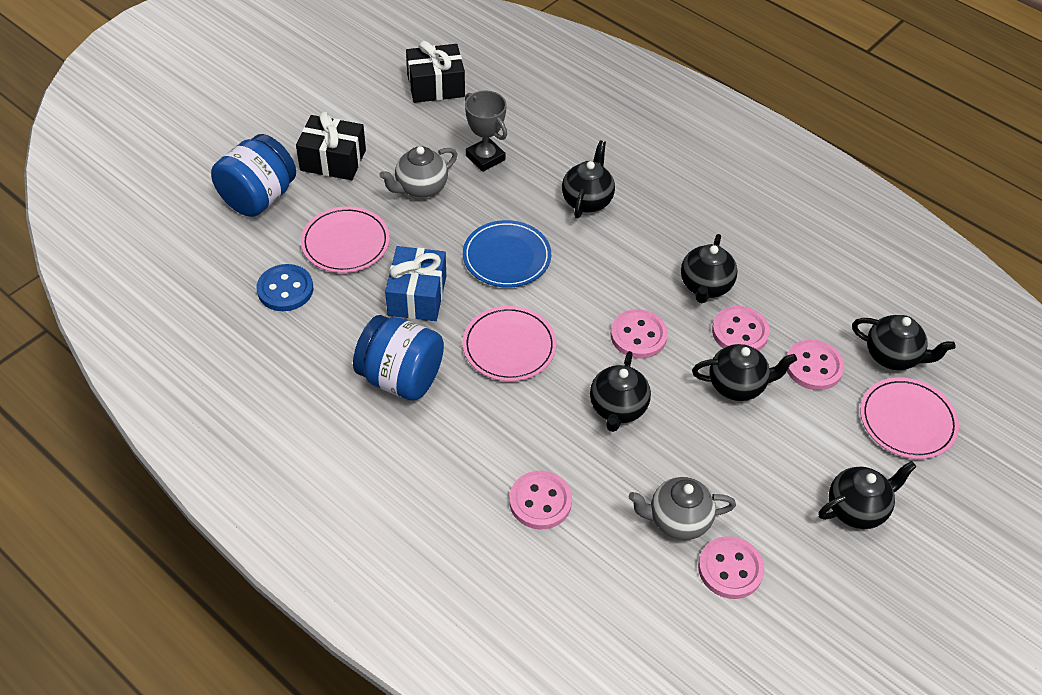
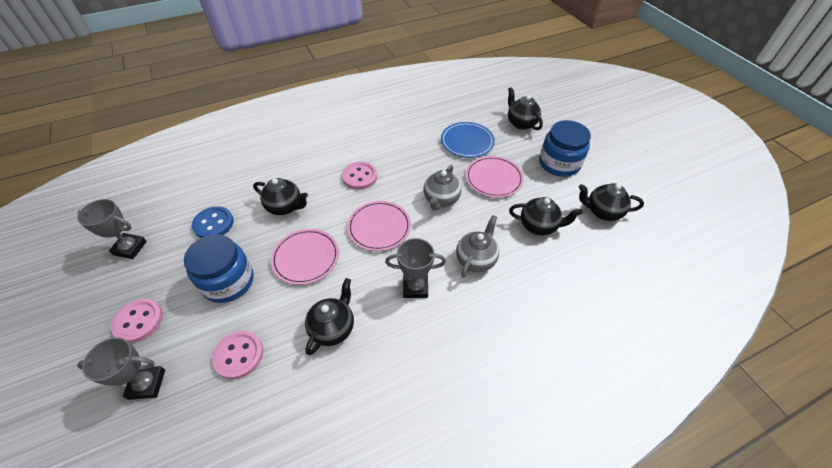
black gift: 2 -> 0
black teapot: 6 -> 5
blue gift: 1 -> 0
grey trophy: 1 -> 3
pink button: 5 -> 3

